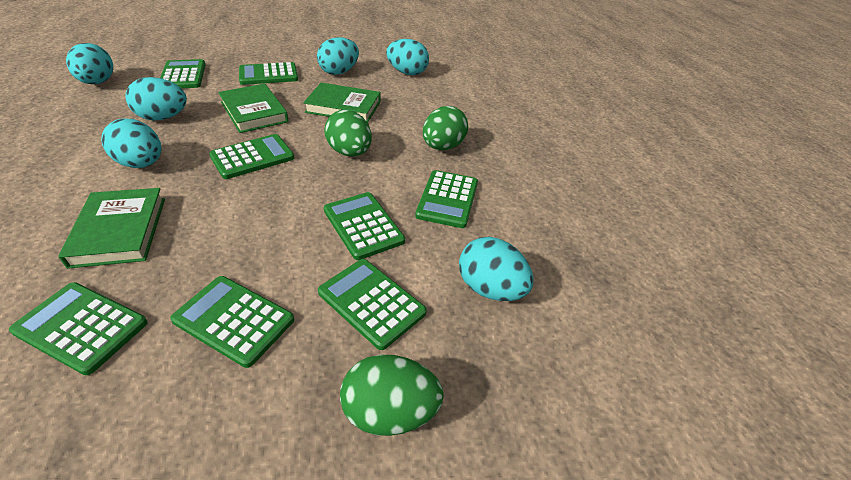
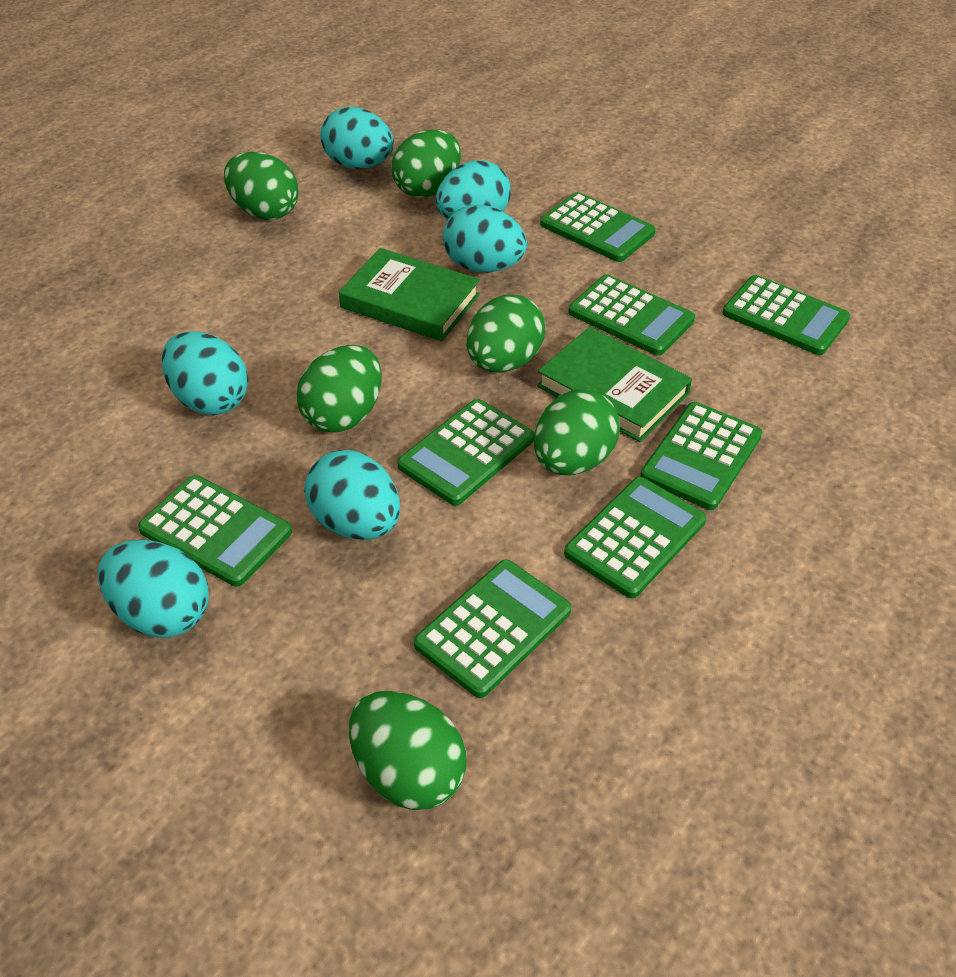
green book: 3 -> 2
green egg: 3 -> 6

